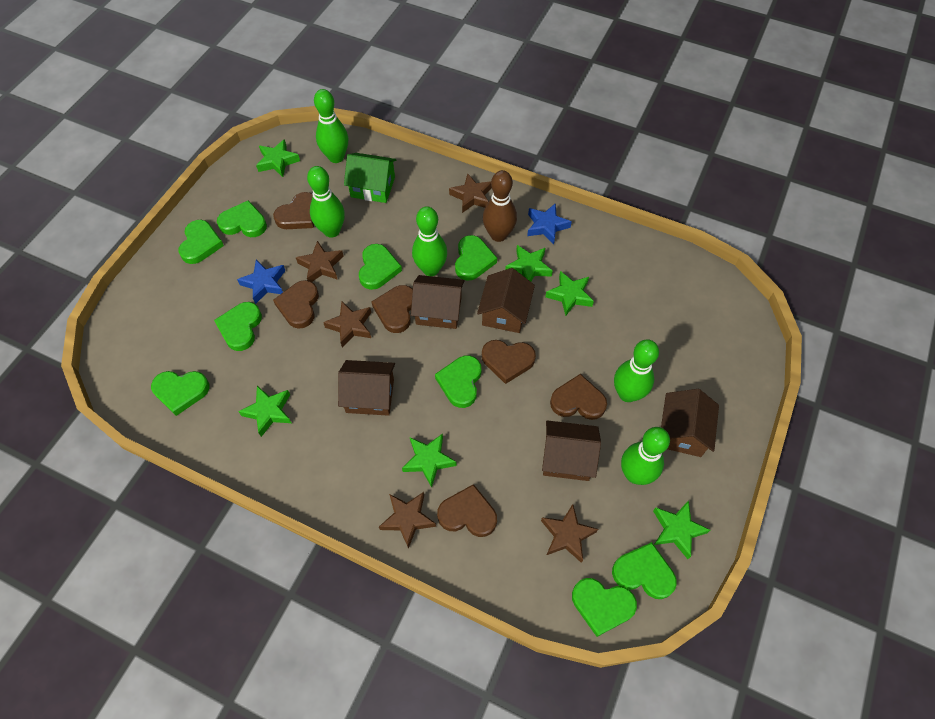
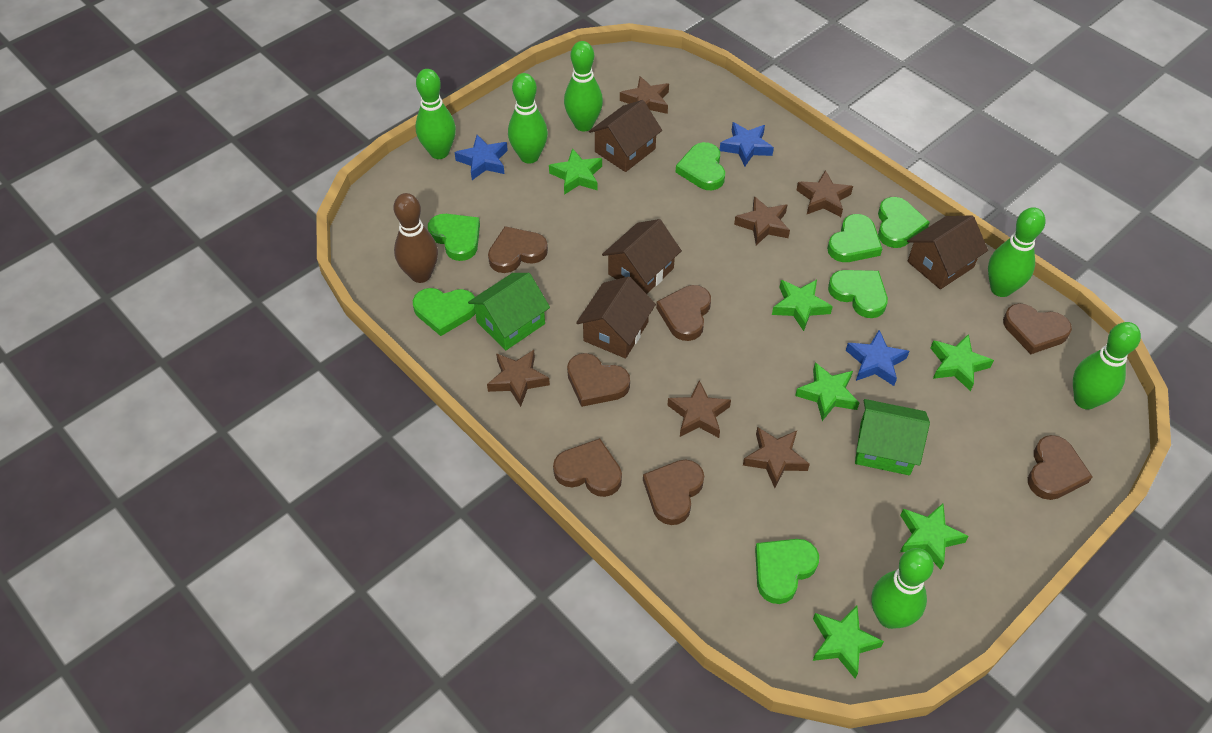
blue star: 2 -> 3
brown heart: 6 -> 7
brown house: 5 -> 4
brown star: 5 -> 6
green bowling pin: 5 -> 6
green heart: 9 -> 7
green house: 1 -> 2

